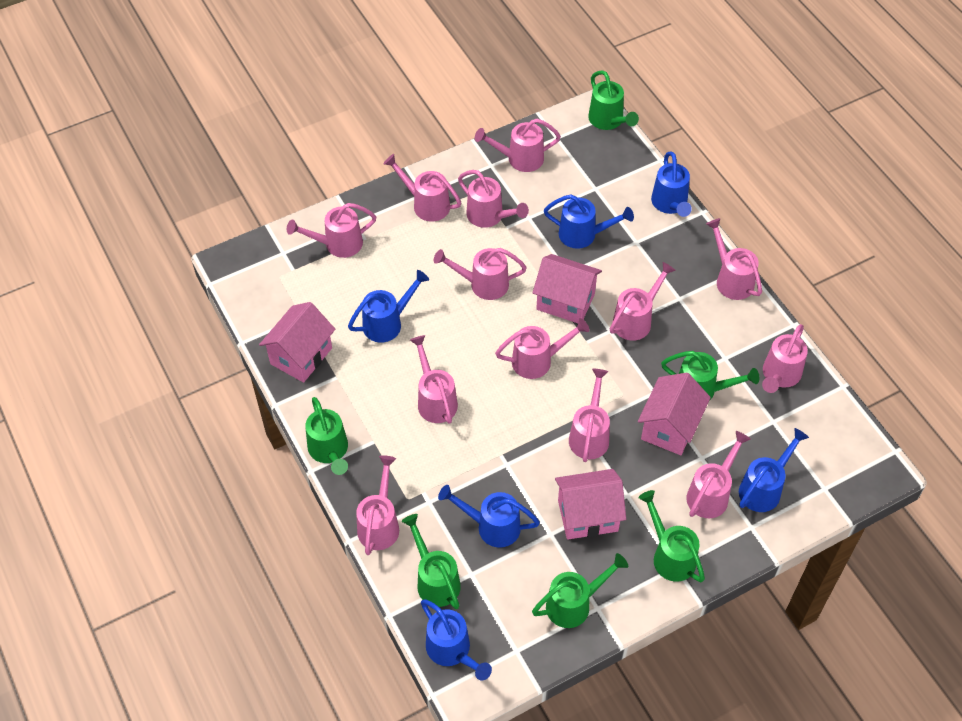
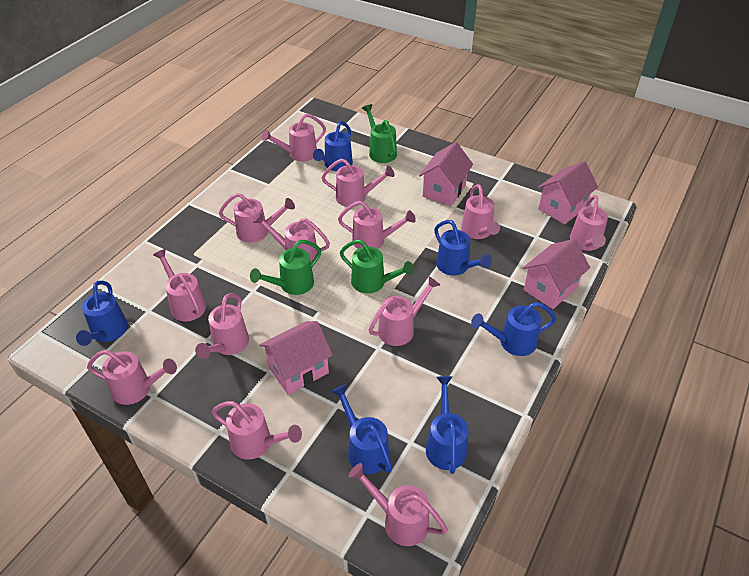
green watering can: 6 -> 3

